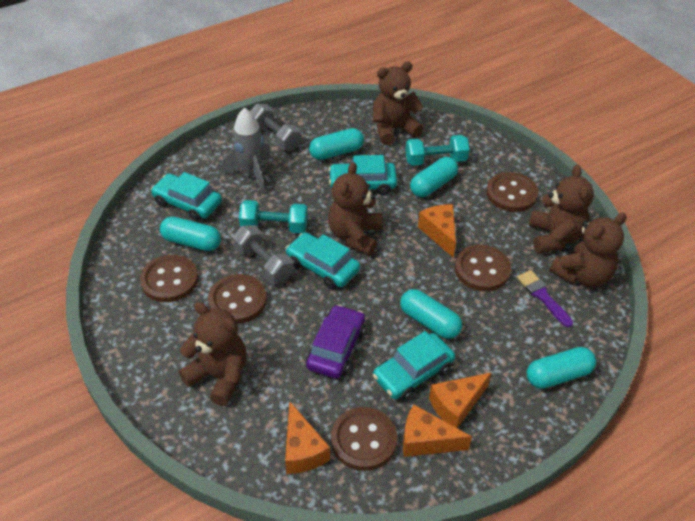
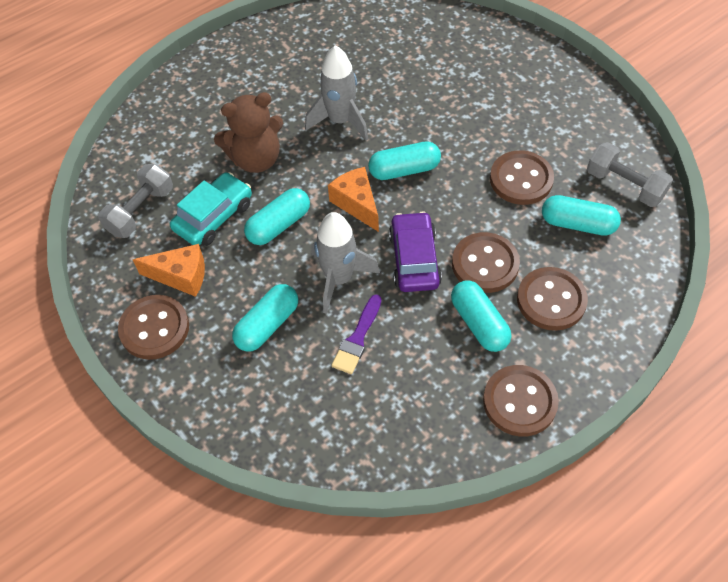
brown teddy bear: 5 -> 1
grey rocket: 1 -> 2
orange cheese: 4 -> 2
turquoise car: 4 -> 1
turquoise dumbbell: 2 -> 0

